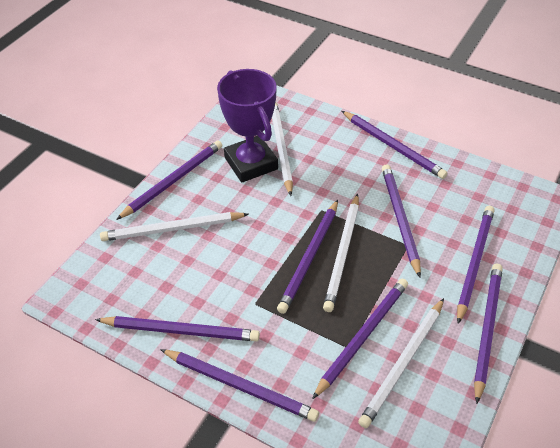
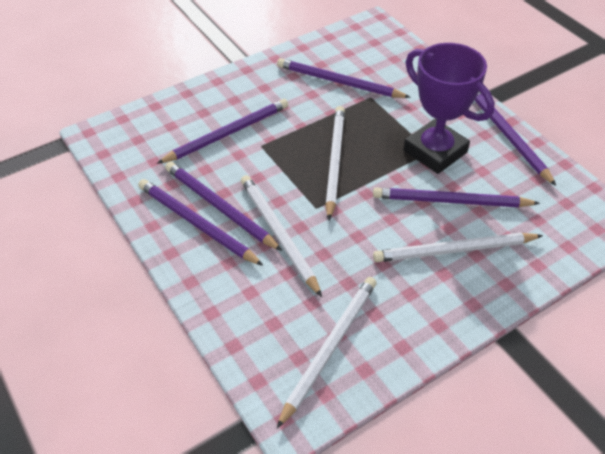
purple pencil: 9 -> 6

